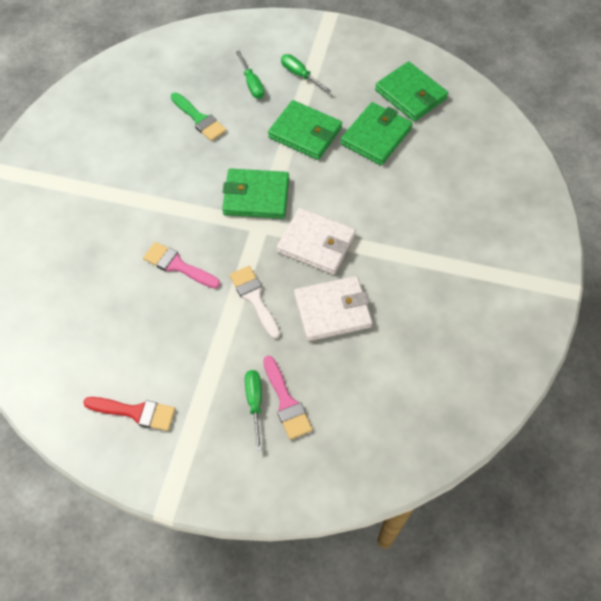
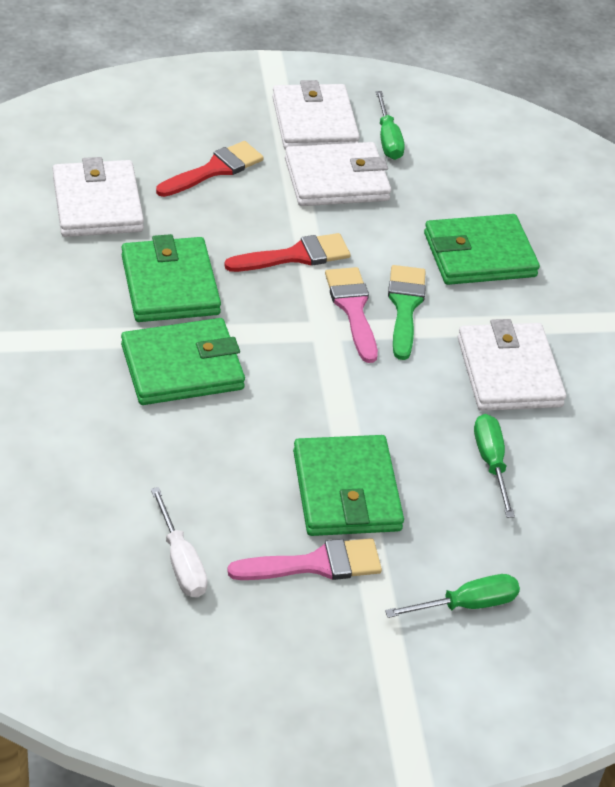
red brush: 1 -> 2
white brush: 1 -> 0
white screwdriver: 0 -> 1
white wallet: 2 -> 4

